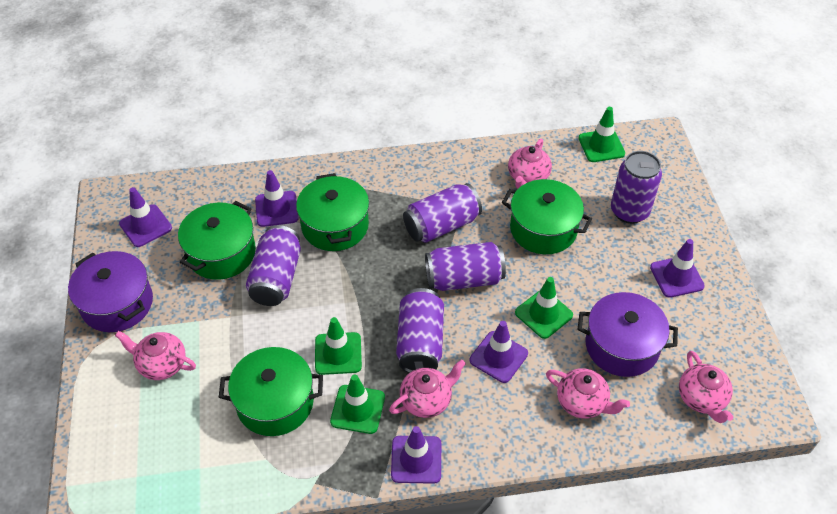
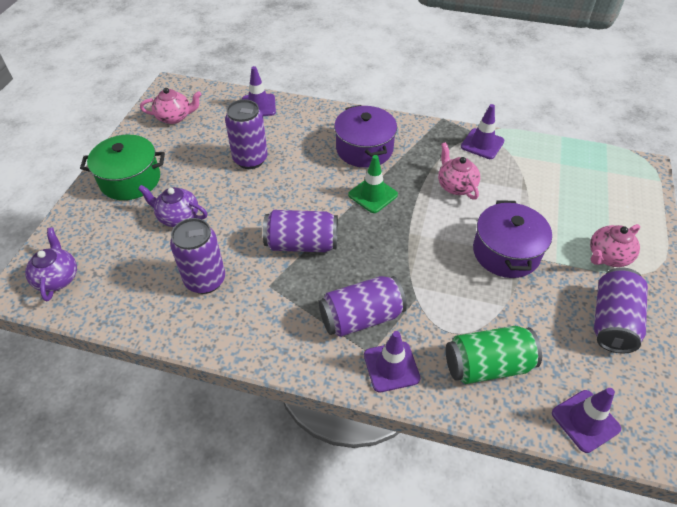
green can: 0 -> 1
green pot: 4 -> 1
green traffic cone: 4 -> 1
pink teapot: 5 -> 3
purple teapot: 0 -> 2
purple traffic cone: 5 -> 4

